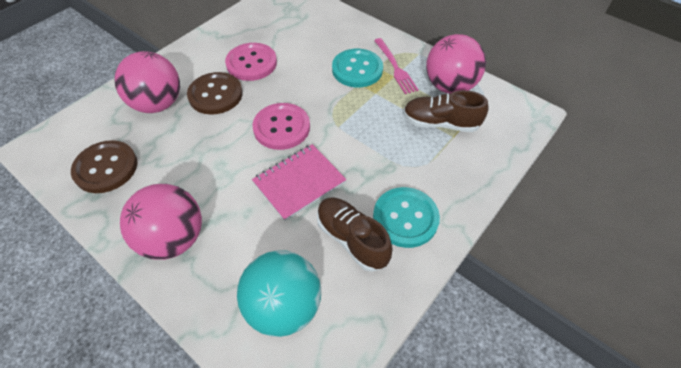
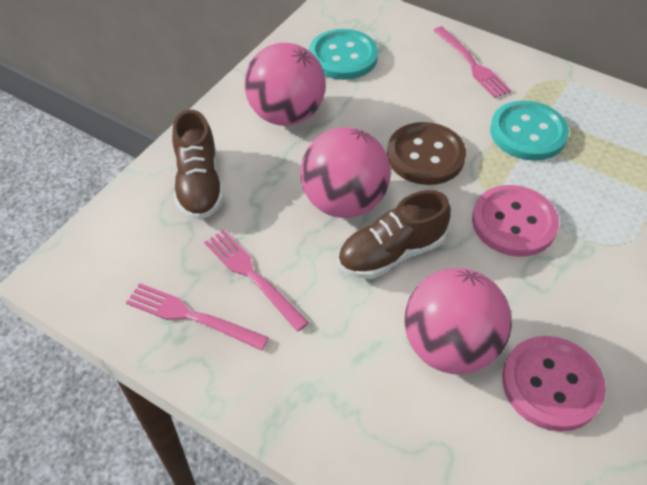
brown button: 2 -> 1
pink fork: 1 -> 3
pink notebook: 1 -> 0
turquoise ball: 1 -> 0

